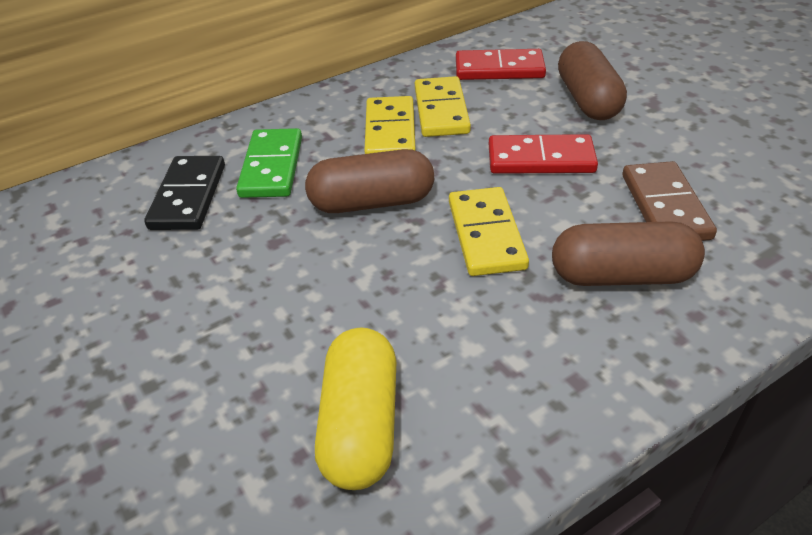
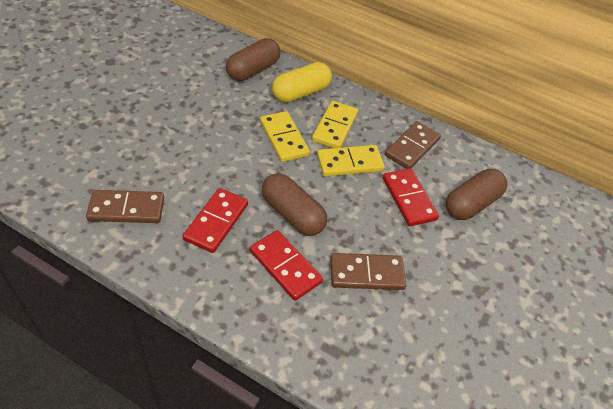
black domino: 1 -> 0
brown domino: 1 -> 3
green domino: 1 -> 0
red domino: 2 -> 3

